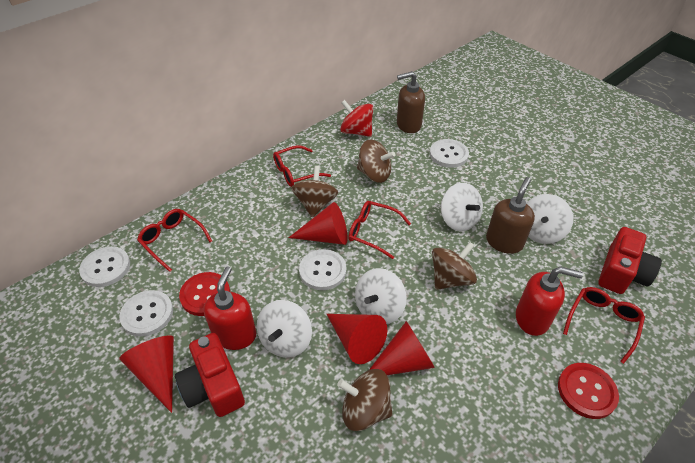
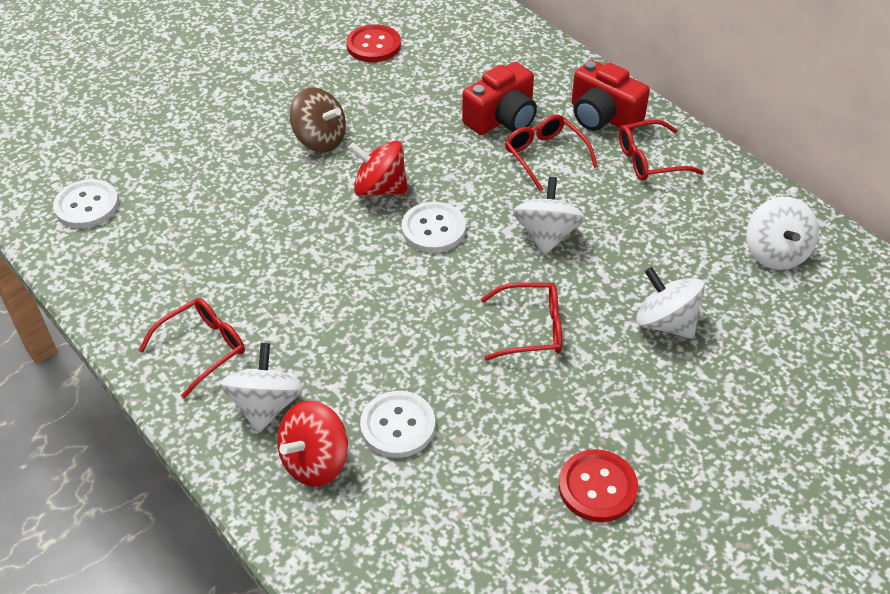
brown soap dispenser: 2 -> 0
brown spinning top: 4 -> 1
red cone: 4 -> 0
red soap dispenser: 2 -> 0
red spinning top: 1 -> 2
white button: 4 -> 3

